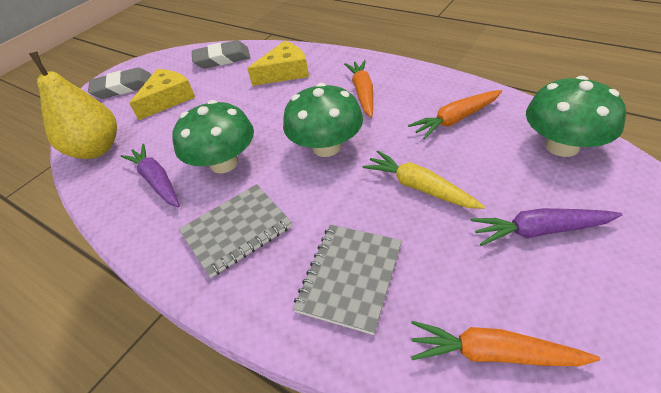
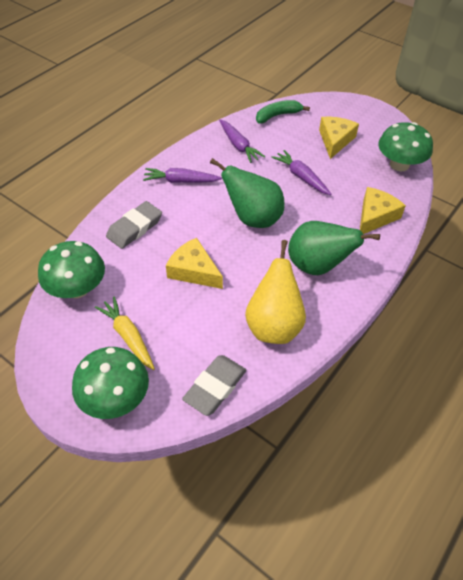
green banana: 0 -> 1
green pear: 0 -> 2
grey notebook: 2 -> 0
orange carrot: 3 -> 0
purple carrot: 2 -> 3
yellow cheese: 2 -> 3

